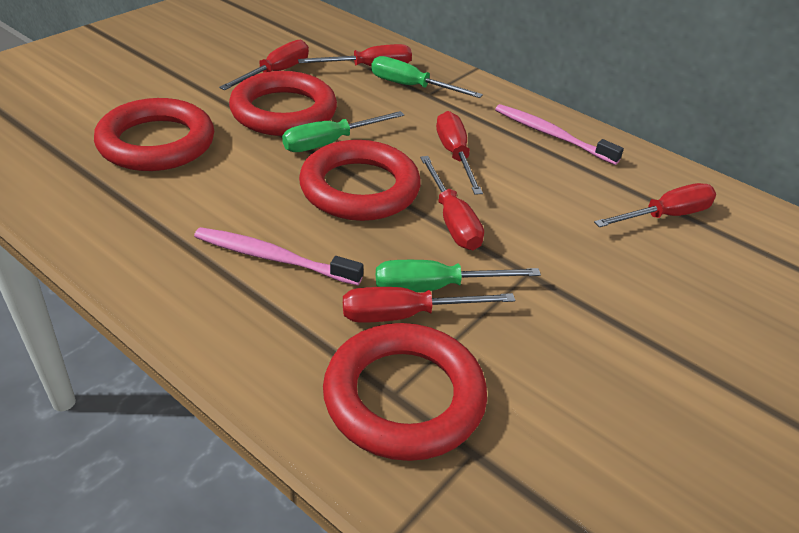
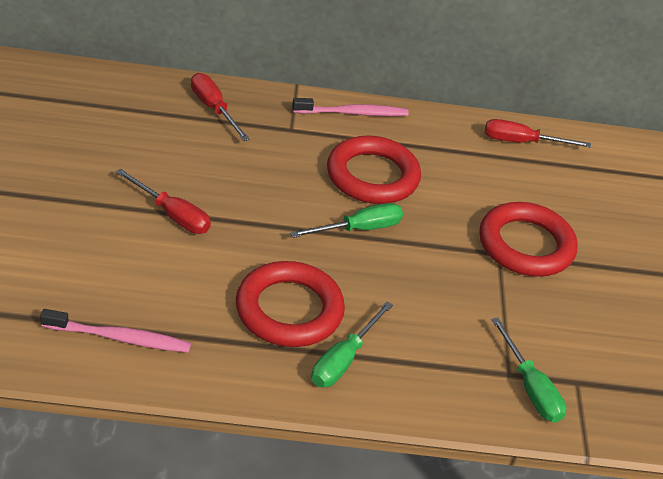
red ring: 4 -> 3
red screwdriver: 6 -> 3

